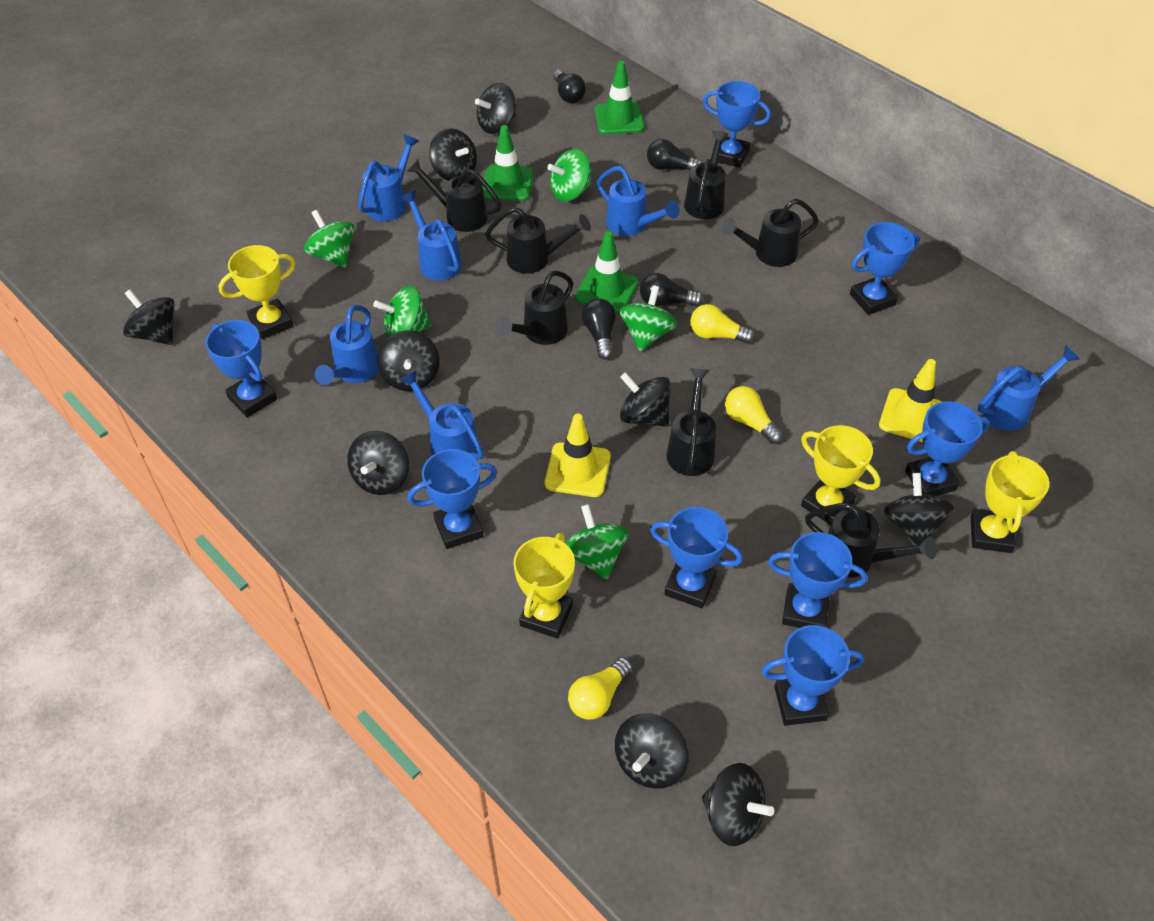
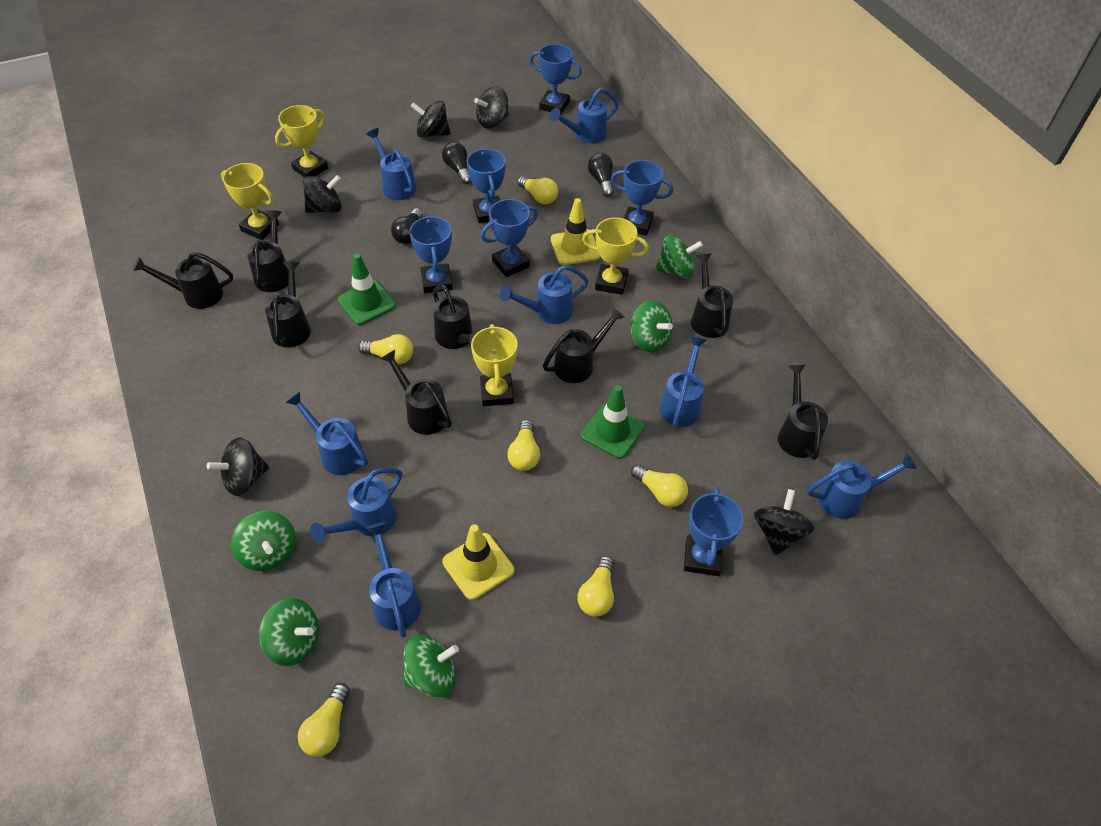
black light bulb: 4 -> 3
black spinning top: 9 -> 5
black watering can: 7 -> 8
blue trophy: 8 -> 6
blue watering can: 6 -> 8
green traffic cone: 3 -> 2
yellow light bulb: 3 -> 6

